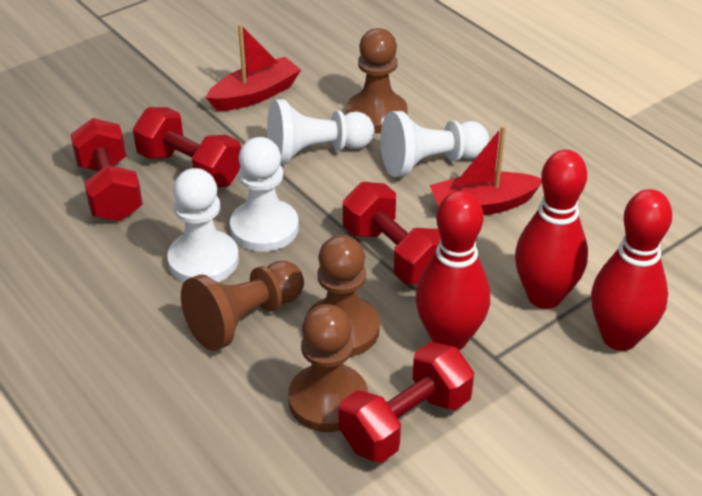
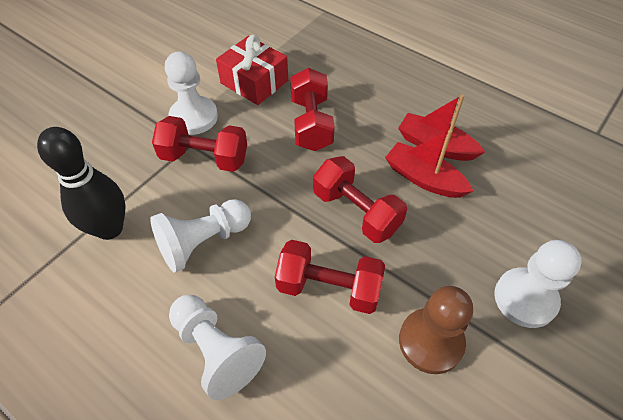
black bowling pin: 0 -> 1
brown pawn: 4 -> 1
red bowling pin: 3 -> 0
red gift: 0 -> 1

